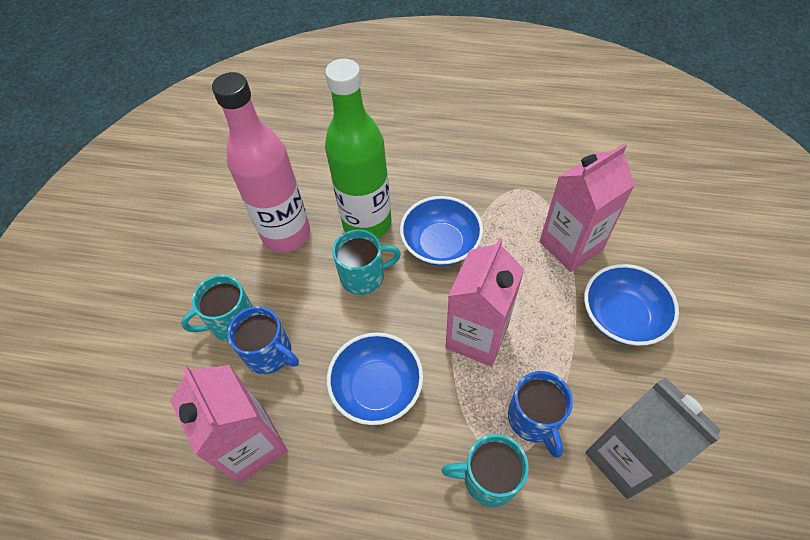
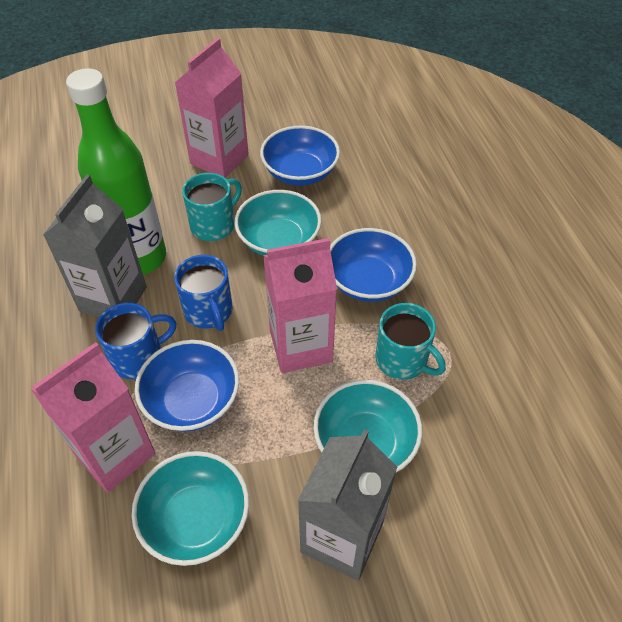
grey carton: 1 -> 2
pink bottle: 1 -> 0
turquoise bowl: 0 -> 3
turquoise mug: 3 -> 2

